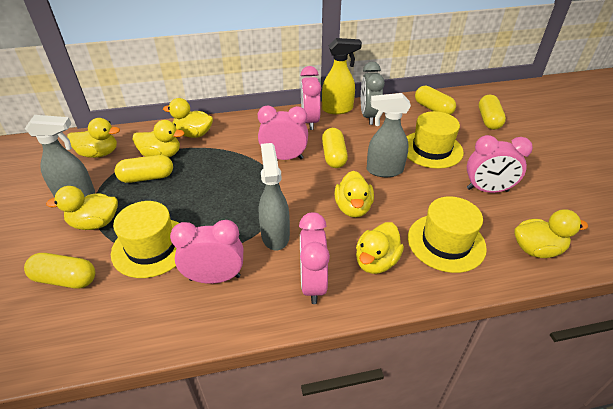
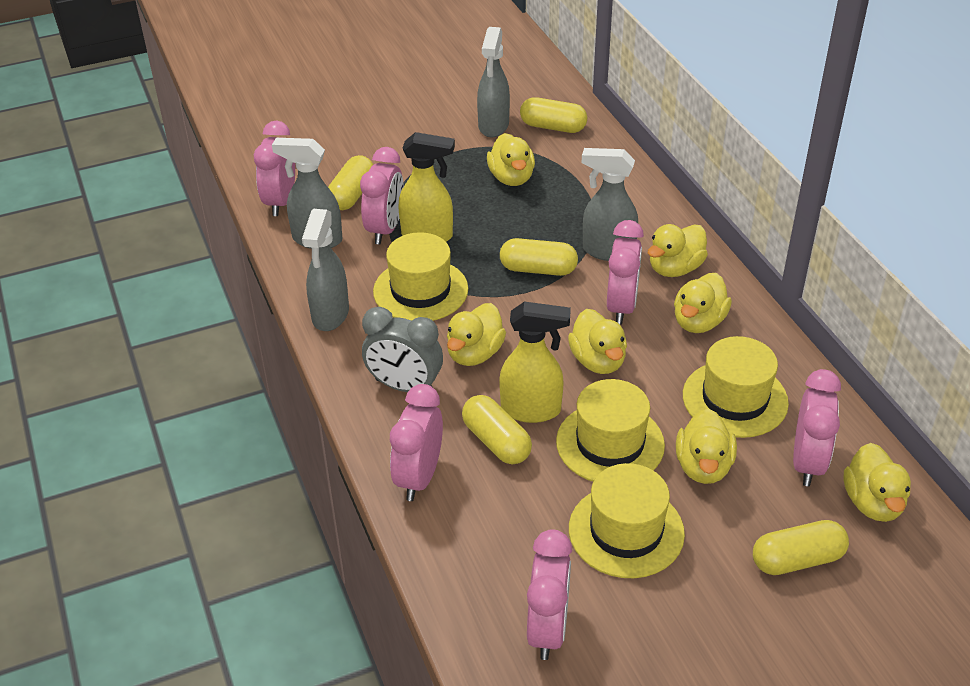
grey spray bottle: 3 -> 4
pink clock: 5 -> 6
yellow hat: 3 -> 4
yellow spray bottle: 1 -> 2

